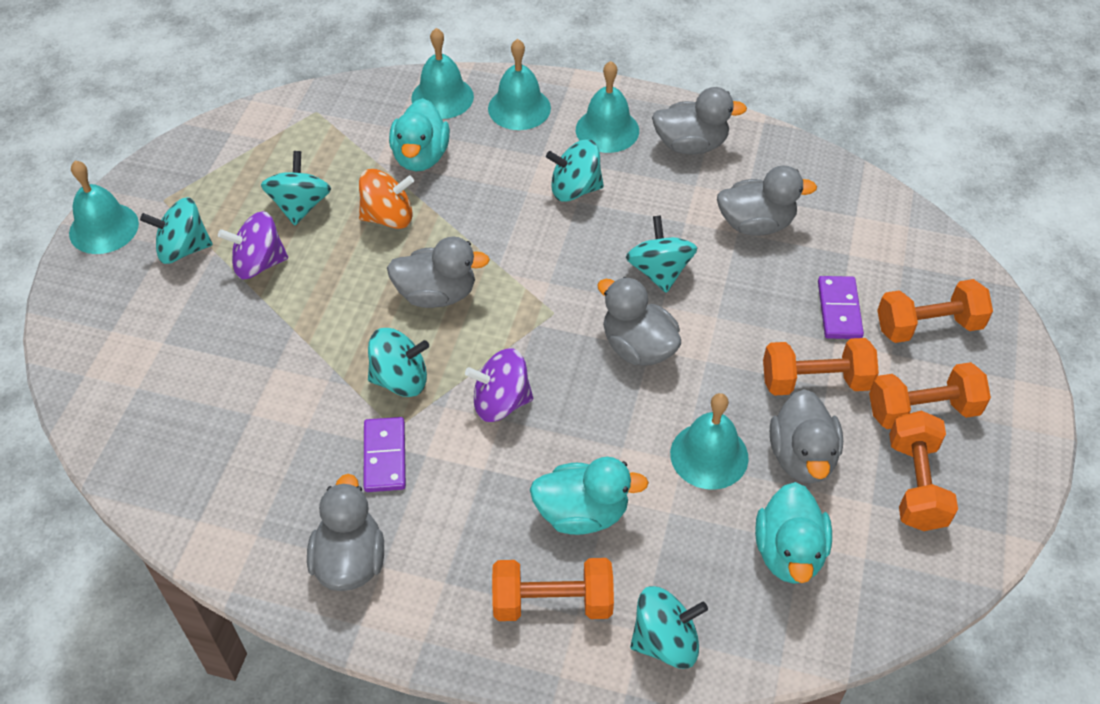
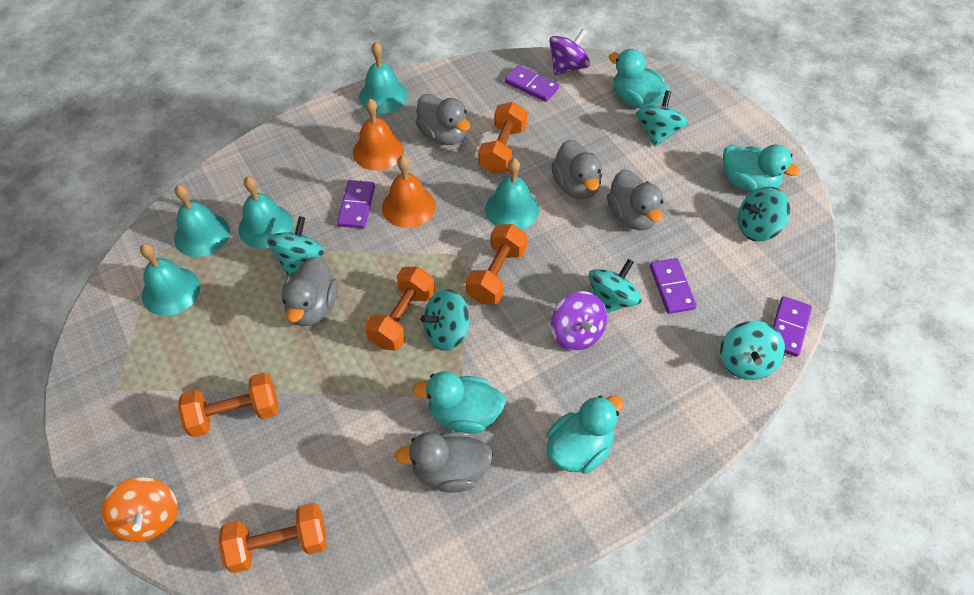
grey duck: 6 -> 5
orange bell: 0 -> 2
purple domino: 2 -> 4
turquoise duck: 3 -> 4

